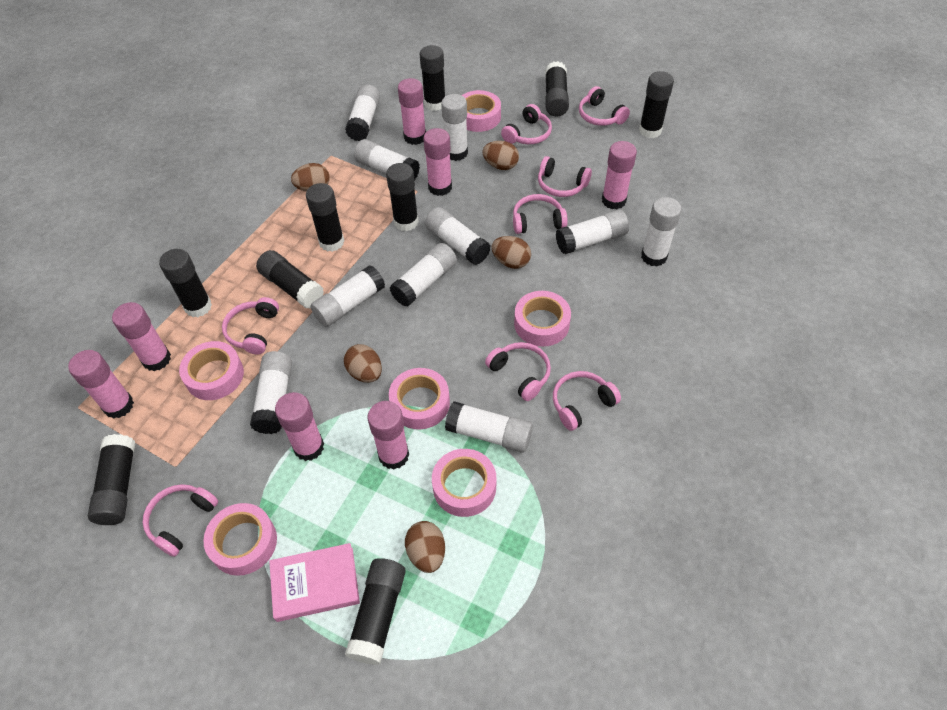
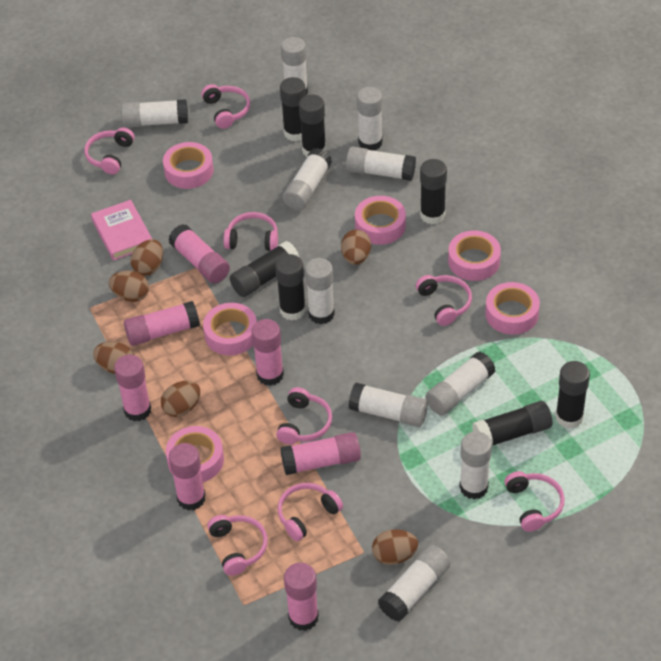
black glue stick: 9 -> 7
brown egg: 5 -> 6

